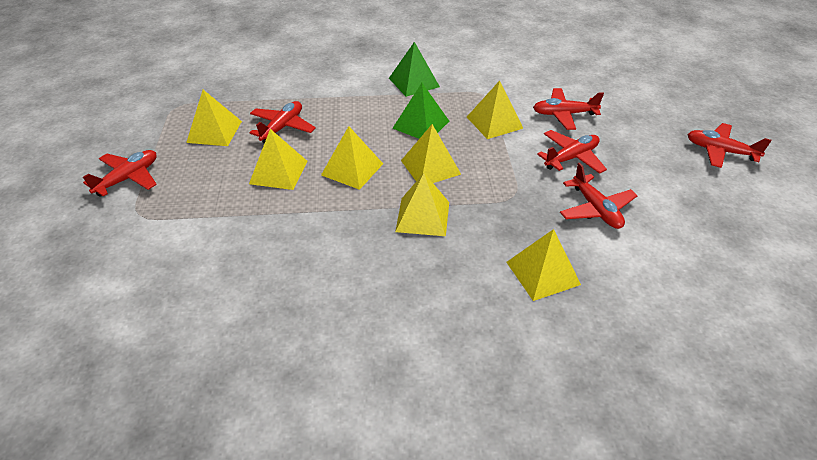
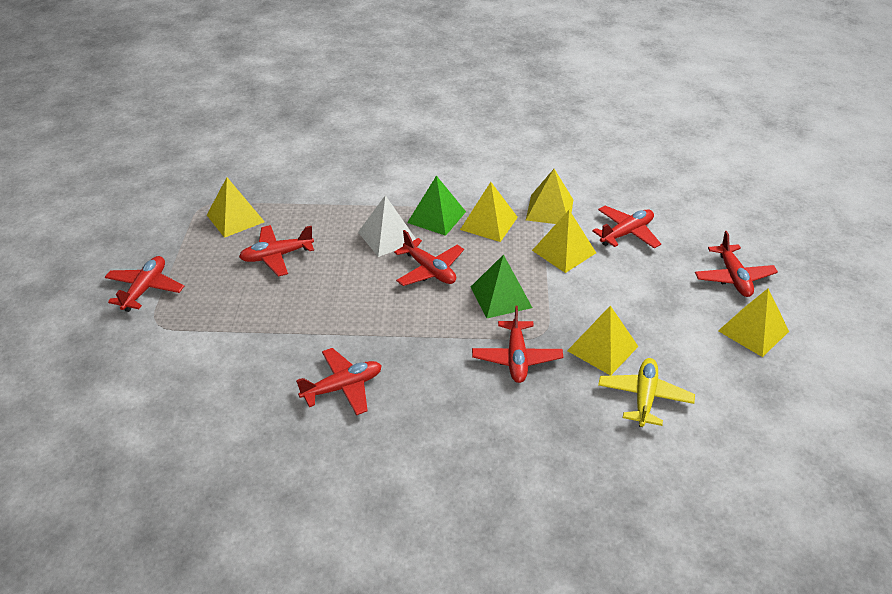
red plane: 6 -> 7
white pyramid: 0 -> 1
yellow plane: 0 -> 1
yellow pyramid: 7 -> 6

